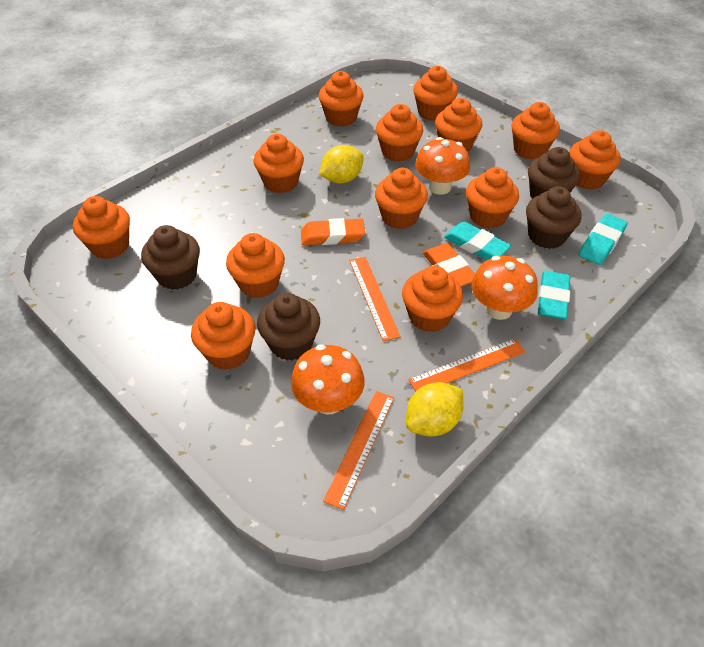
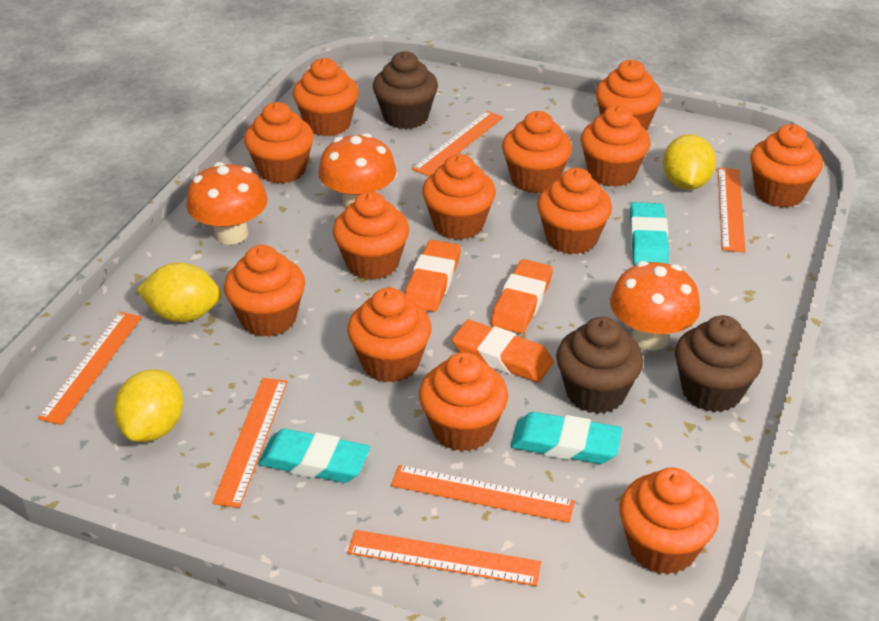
brown cupcake: 4 -> 3
orange eraser: 2 -> 3
orange ruler: 3 -> 6
yellow lemon: 2 -> 3

